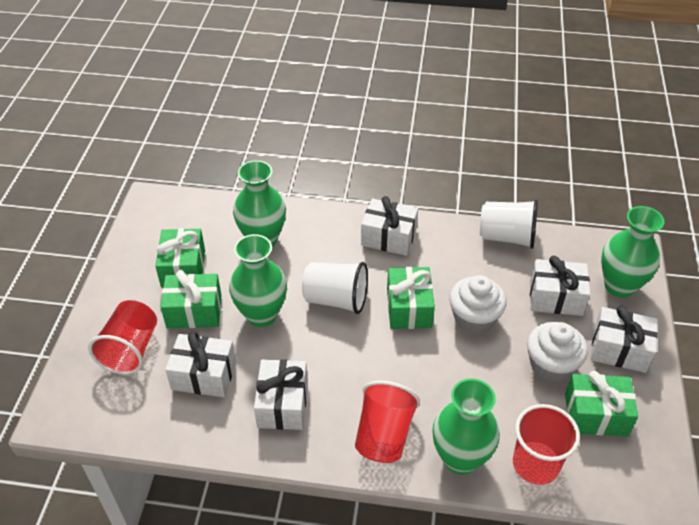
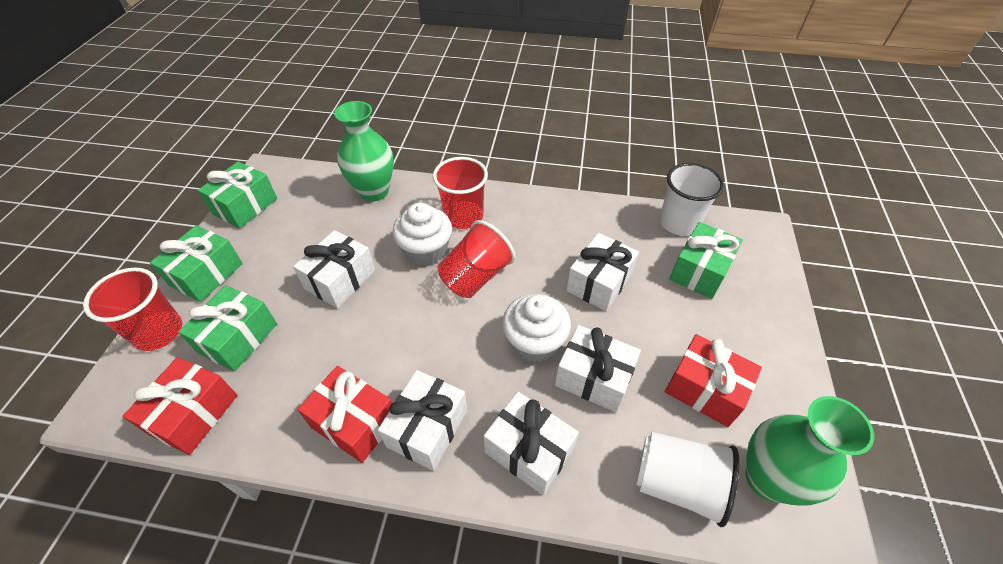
green vase: 4 -> 2
red gift: 0 -> 3

